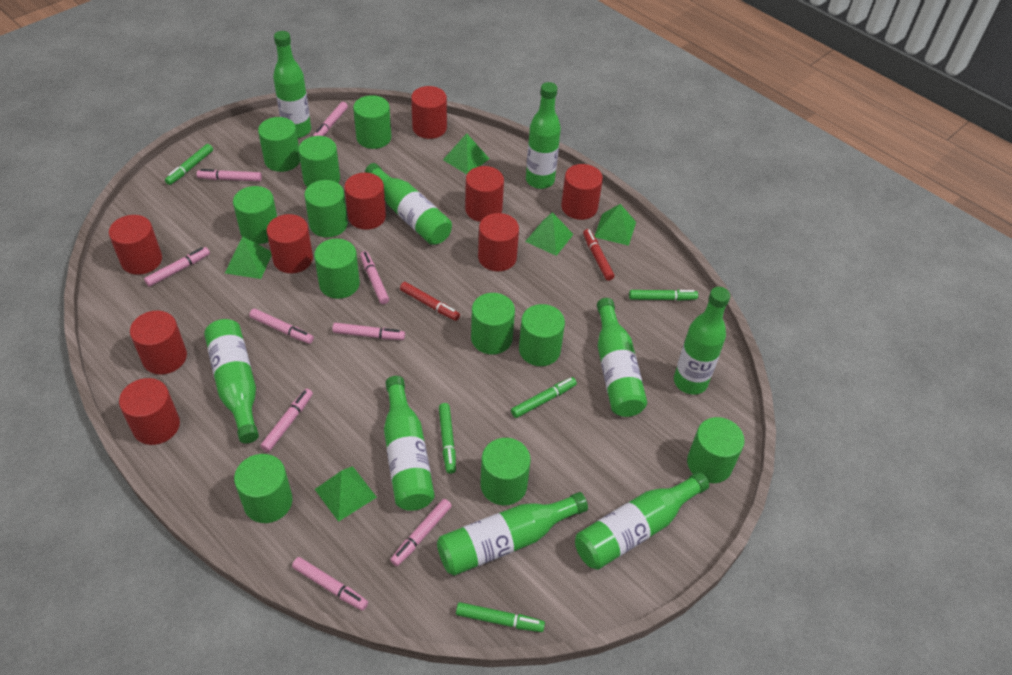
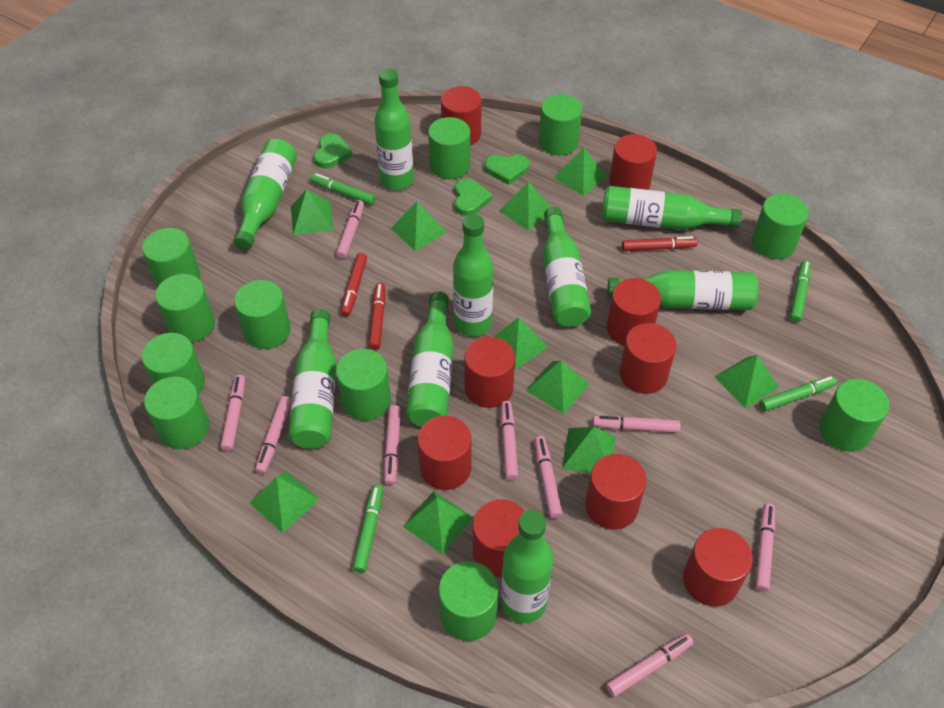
green heart: 0 -> 3
green marker: 5 -> 4
green pyramid: 5 -> 10
red marker: 2 -> 3

